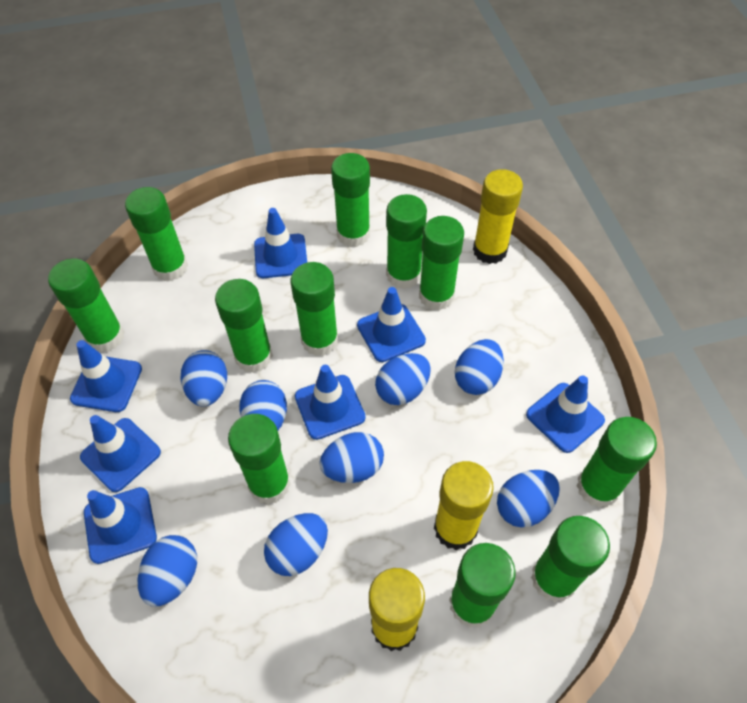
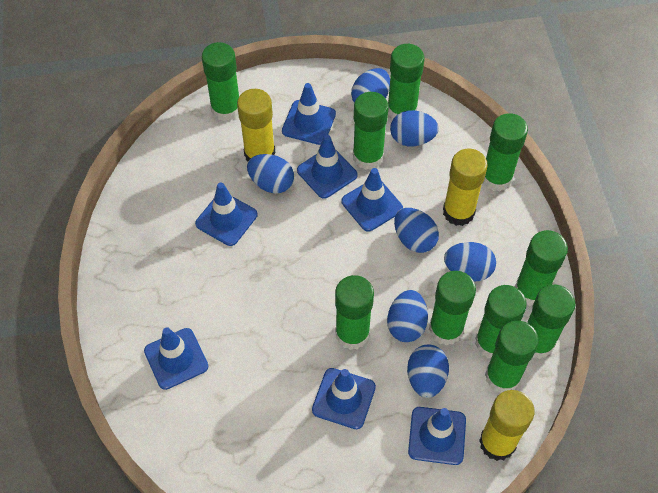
blue egg: 8 -> 7
green glue stick: 11 -> 10

